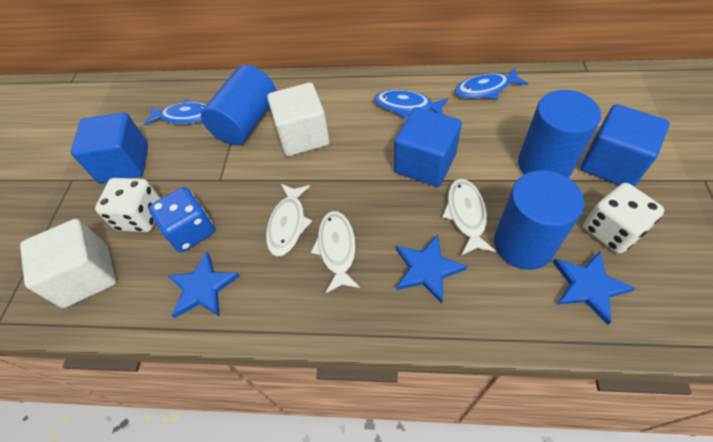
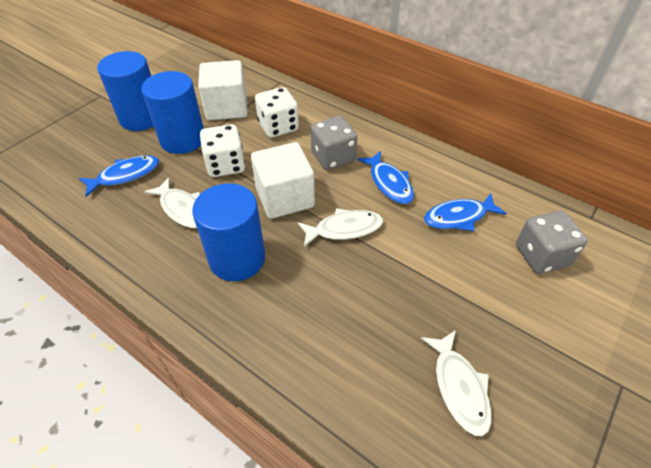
blue cube: 3 -> 0
blue dice: 1 -> 0
blue star: 3 -> 0
grey dice: 0 -> 2

